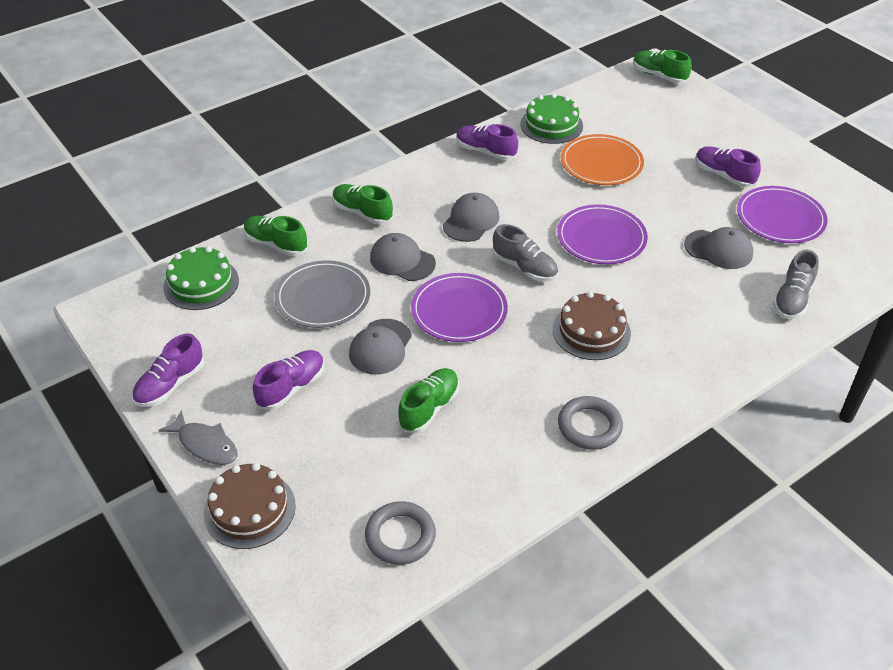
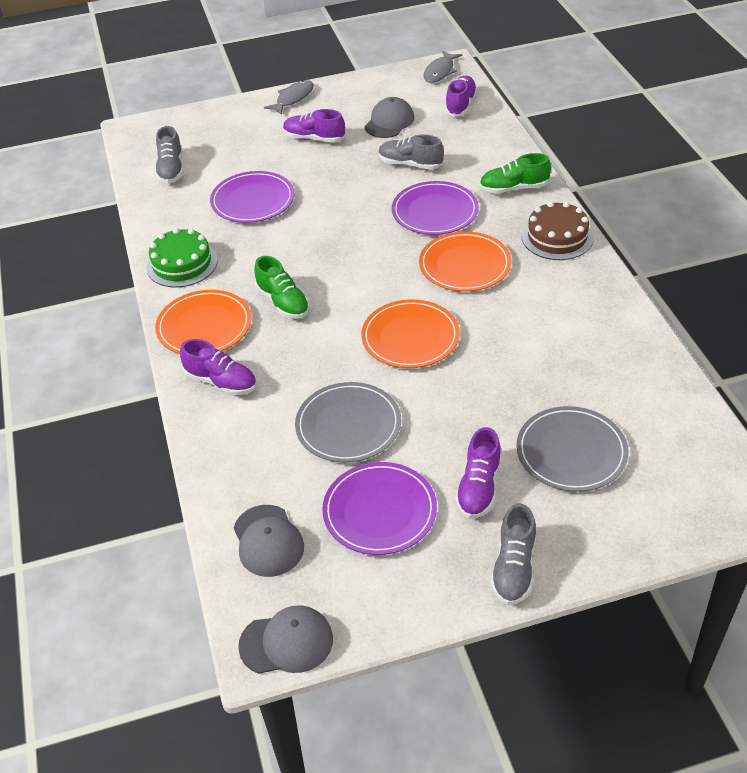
brown cake: 2 -> 1
green cake: 2 -> 1
green shoe: 4 -> 2
grey cap: 4 -> 3
grey fish: 1 -> 2
grey plate: 1 -> 2
grey ring: 2 -> 0
grey shoe: 2 -> 3
orange plate: 1 -> 3

